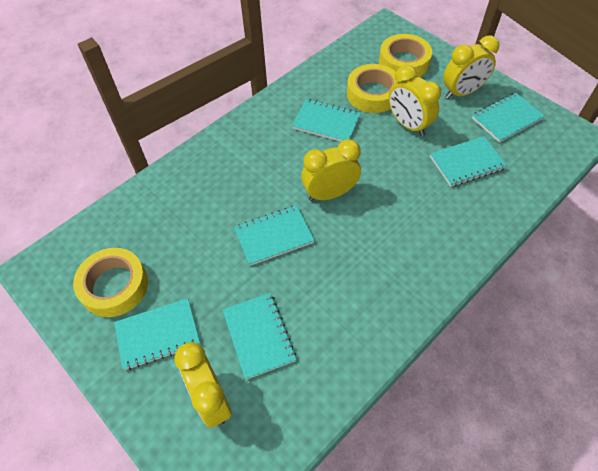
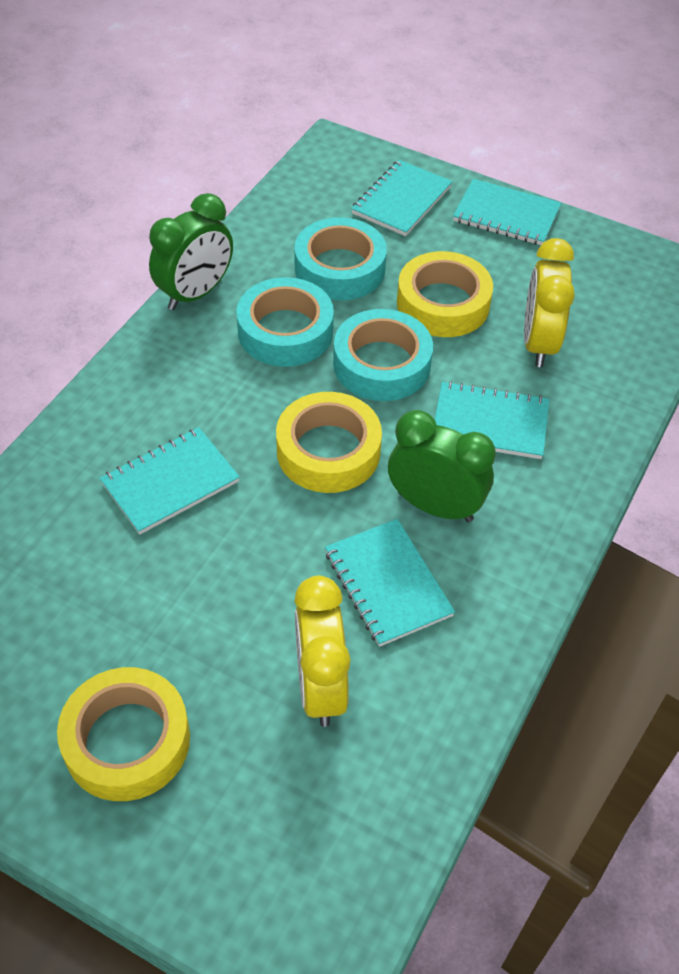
green clock: 0 -> 2
turquoise notebook: 6 -> 5
turquoise tape: 0 -> 3
yellow clock: 4 -> 2

